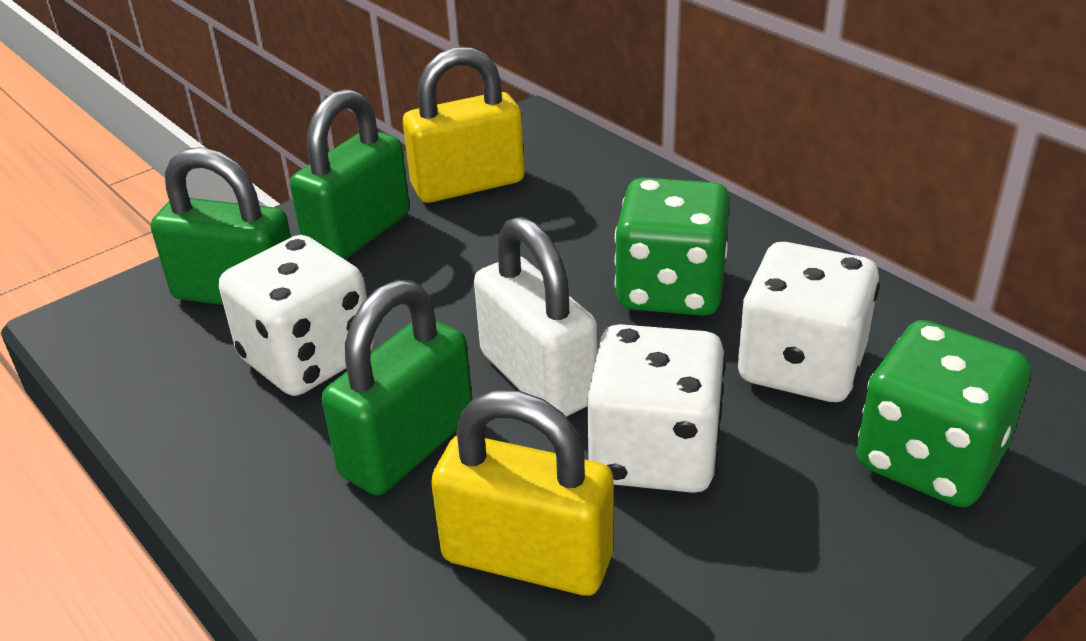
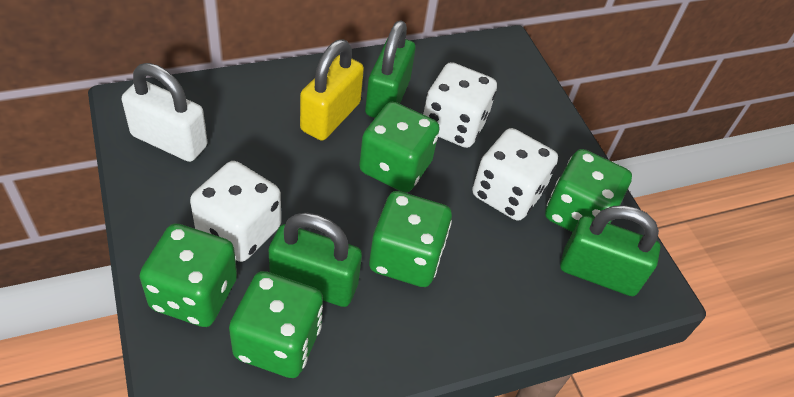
green dice: 2 -> 5
yellow padlock: 2 -> 1

